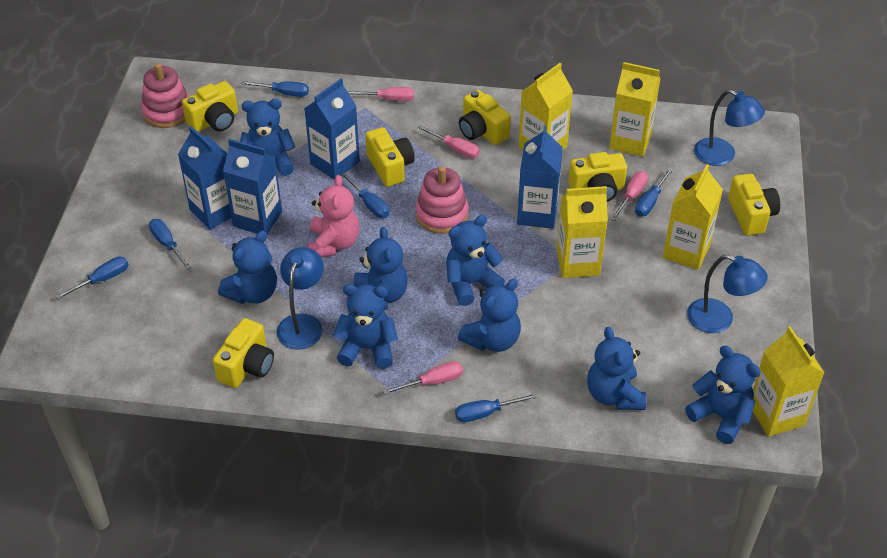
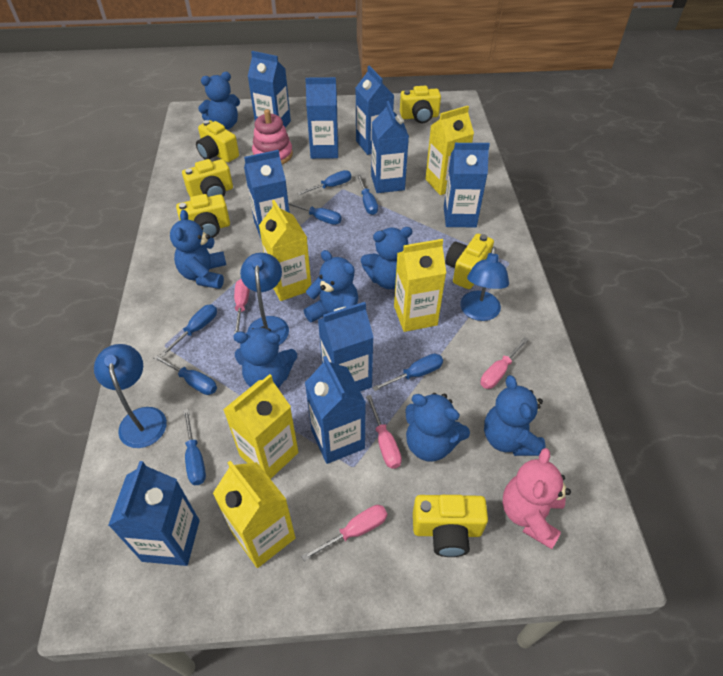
blue carton: 4 -> 9
blue screwdriver: 6 -> 7
blue teddy bear: 8 -> 7
pink stacking toy: 2 -> 1

